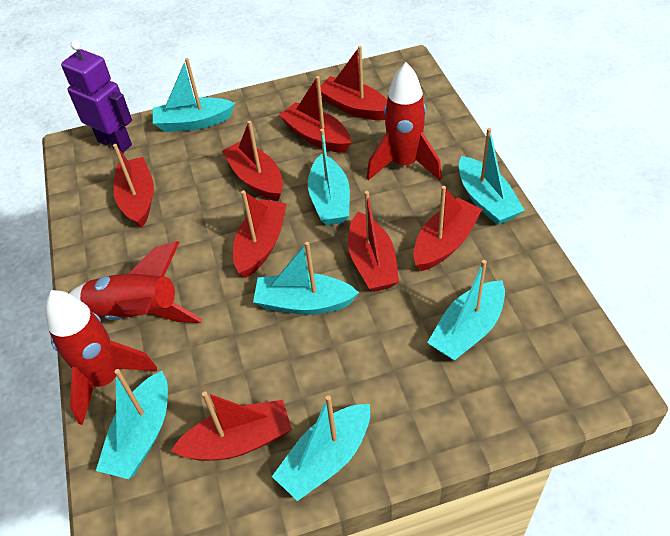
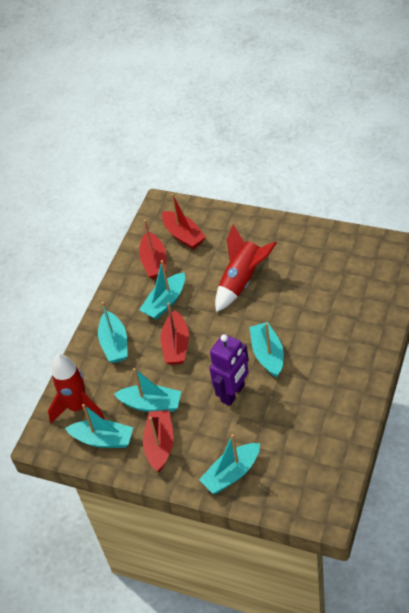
red boat: 8 -> 4
red rocket: 3 -> 2
turquoise boat: 7 -> 6

